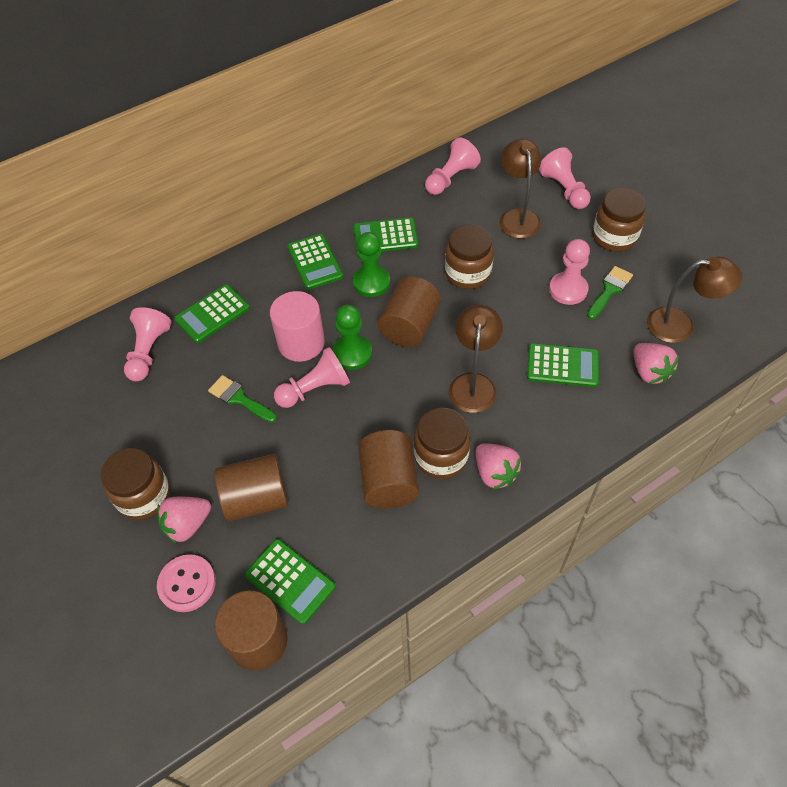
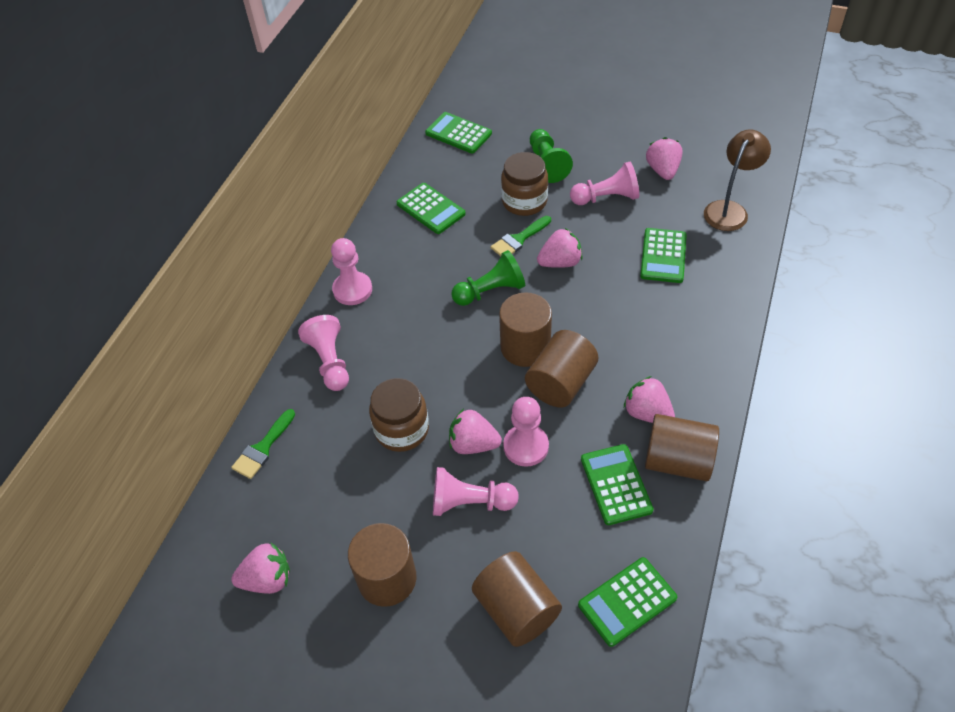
brown cylinder: 4 -> 5
brown jar: 4 -> 2
brown lamp: 3 -> 1
pink button: 1 -> 0
pink cylinder: 1 -> 0
pink strawberry: 3 -> 5

